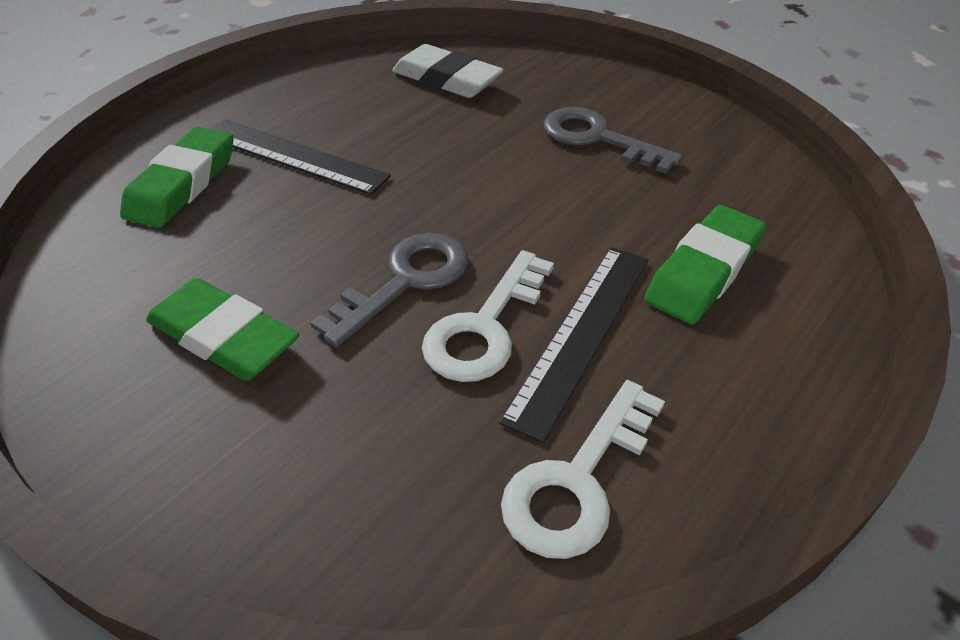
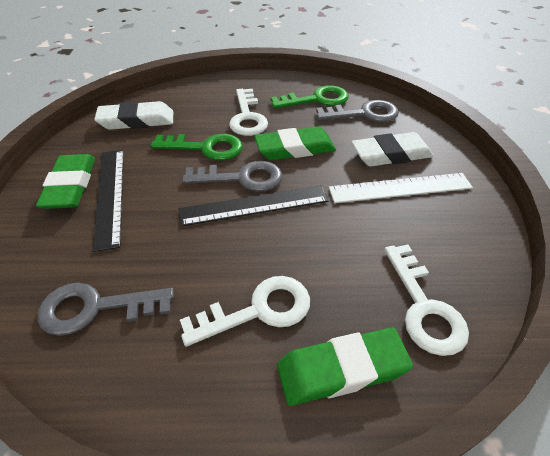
green key: 0 -> 2
grey key: 2 -> 3
white eraser: 1 -> 2
white key: 2 -> 3
white ruler: 0 -> 1

